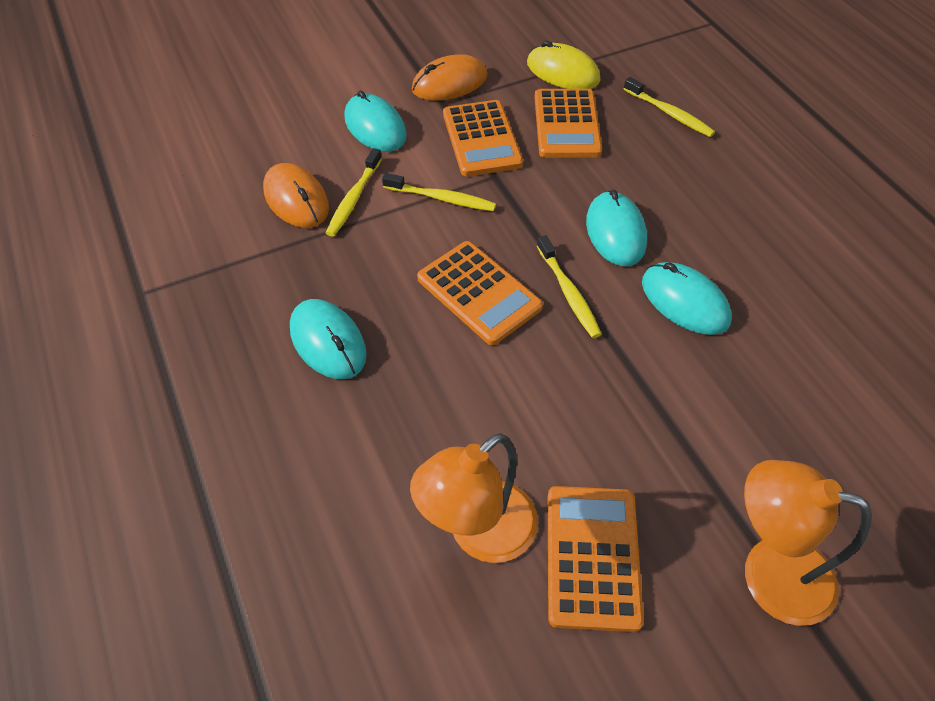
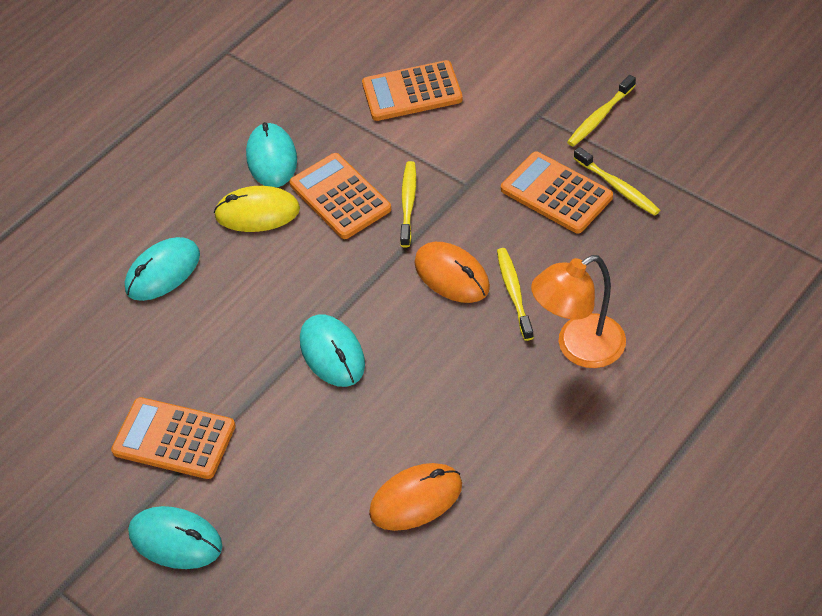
orange lamp: 2 -> 1

